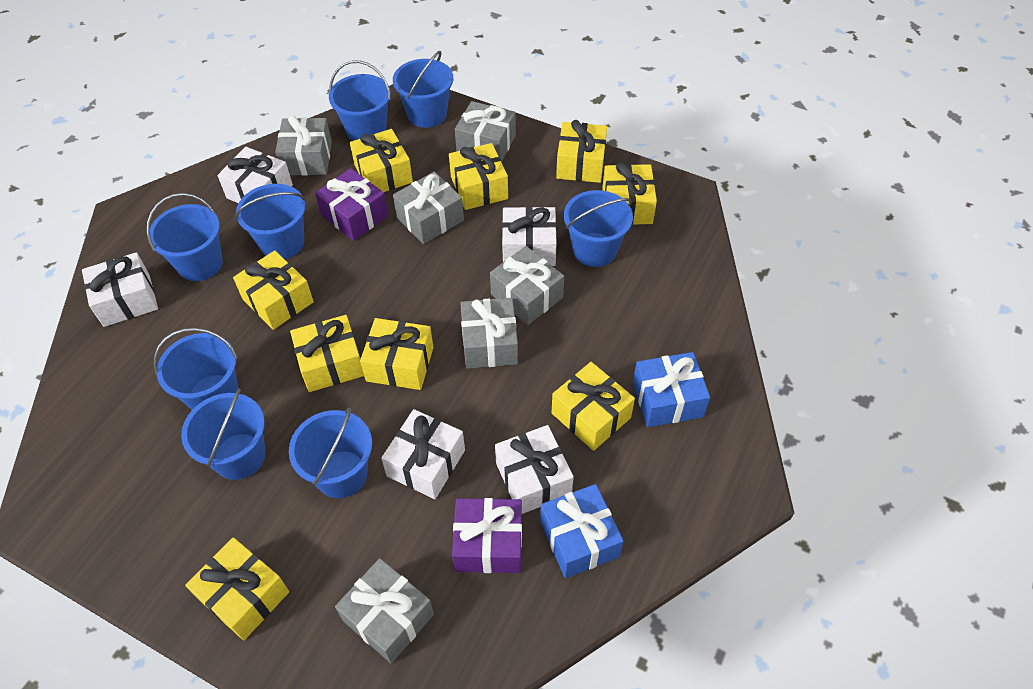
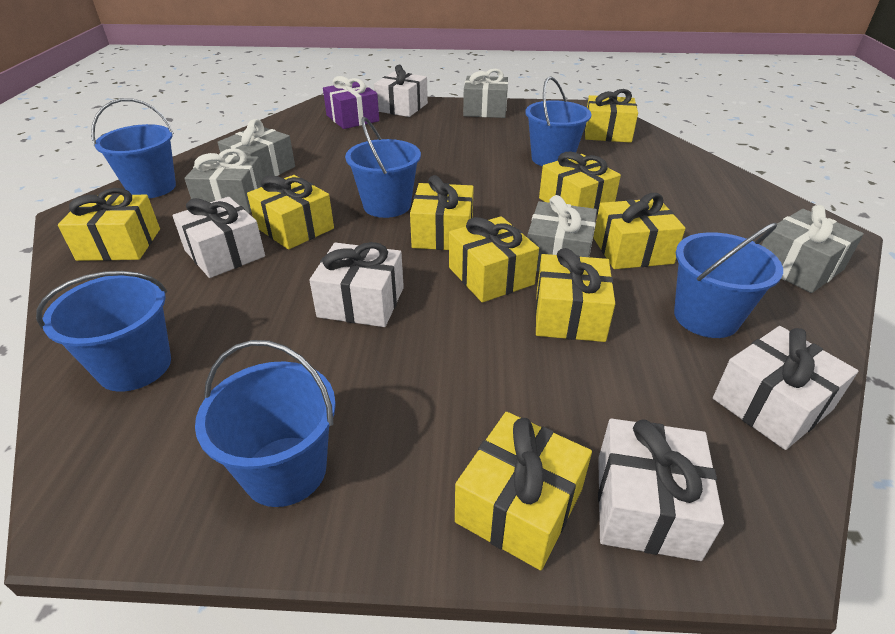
blue bucket: 8 -> 6
blue gift: 2 -> 0
grey gift: 6 -> 5
purple gift: 2 -> 1

